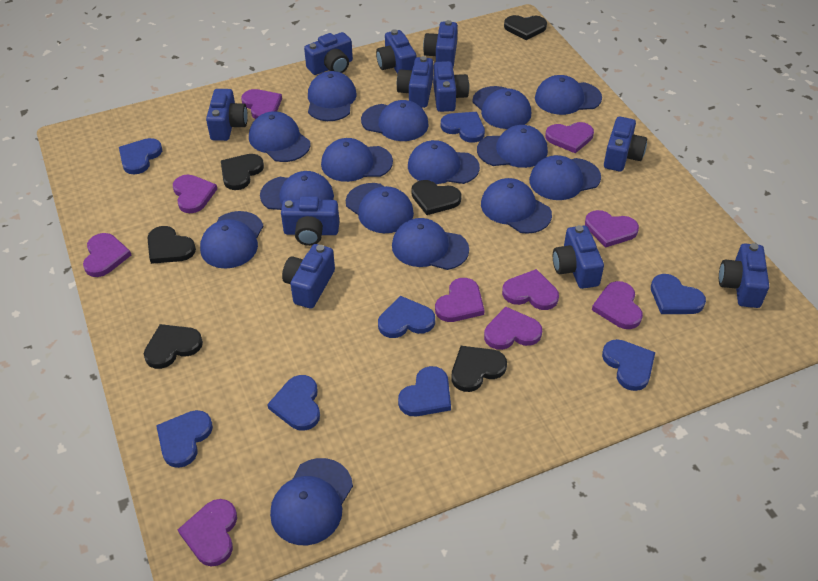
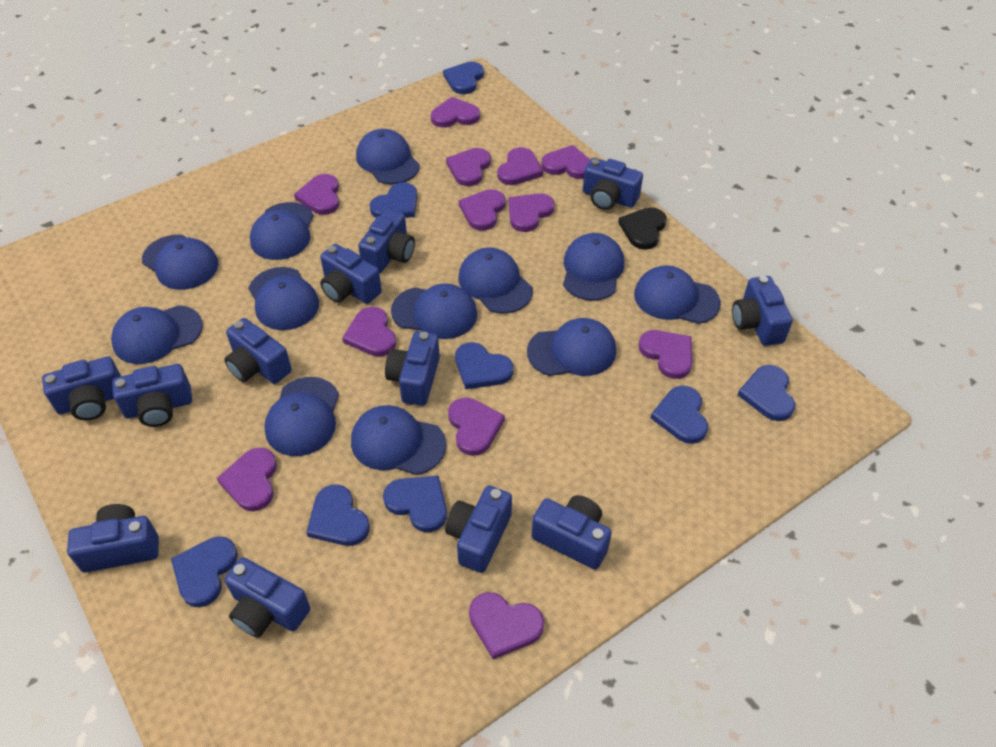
black heart: 6 -> 1
blue camera: 11 -> 12
blue cap: 15 -> 12
purple heart: 10 -> 12

